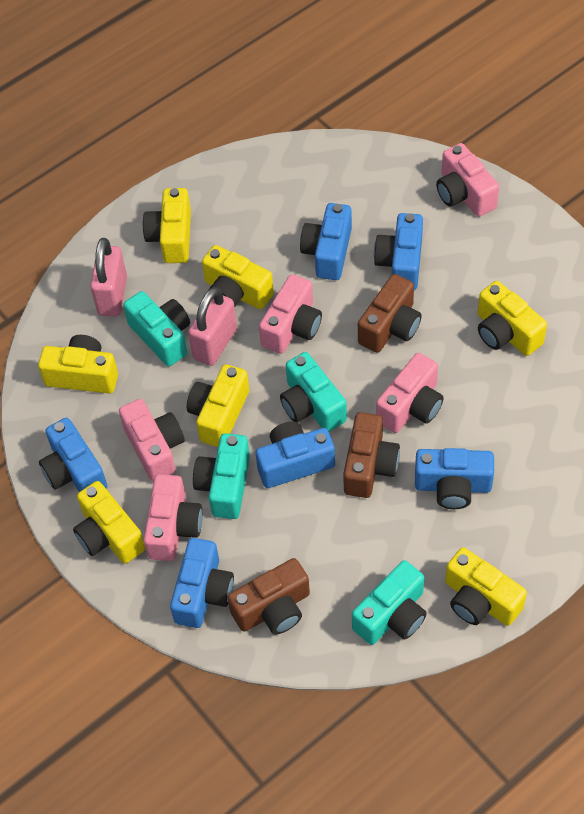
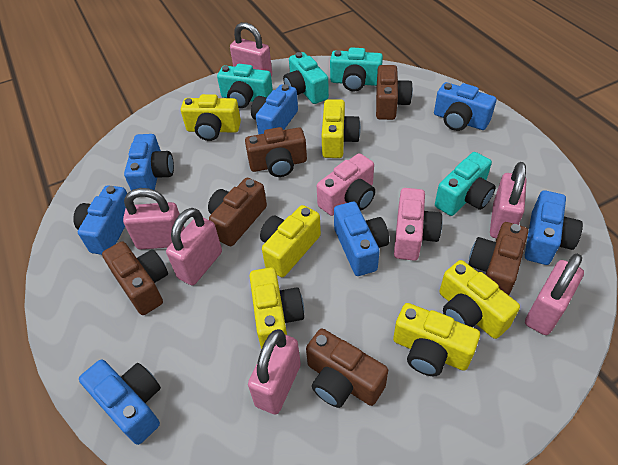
blue camera: 6 -> 7
brown camera: 3 -> 6
pink camera: 5 -> 2
pink padlock: 2 -> 6
yellow camera: 7 -> 6

